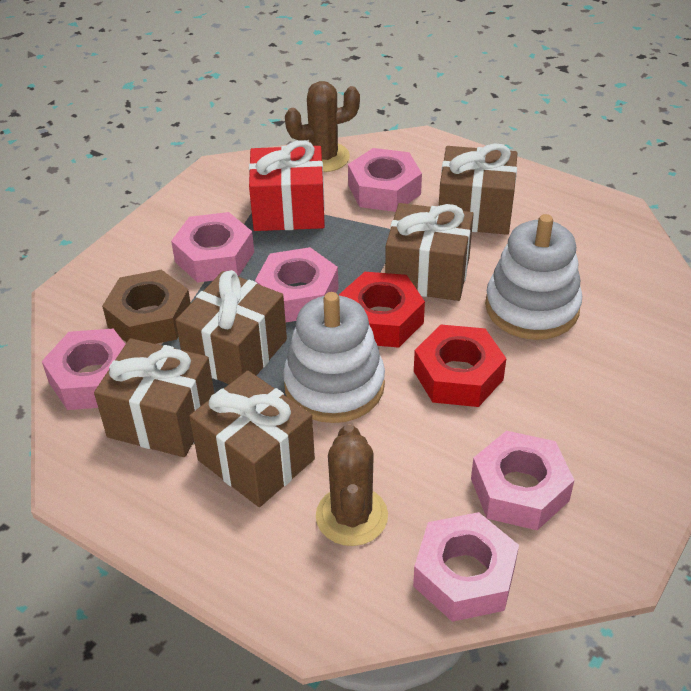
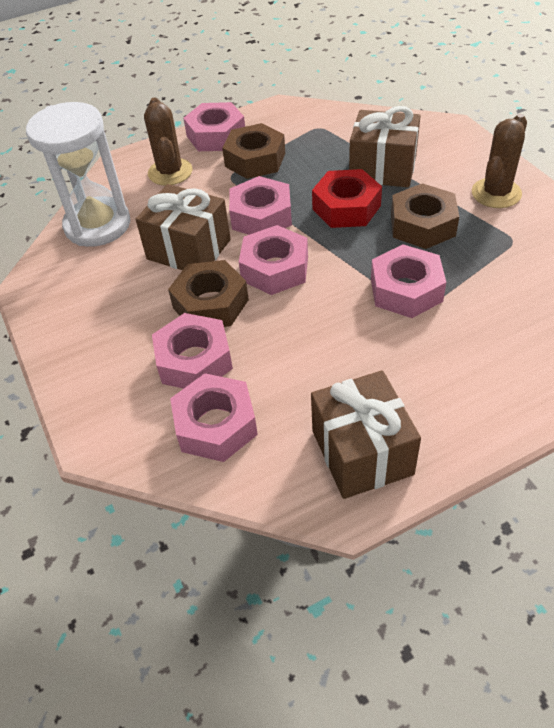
brown gift: 5 -> 3
brown nut: 1 -> 3
red gift: 1 -> 0
red nut: 2 -> 1
white hourglass: 0 -> 1
white stacking toy: 2 -> 0

